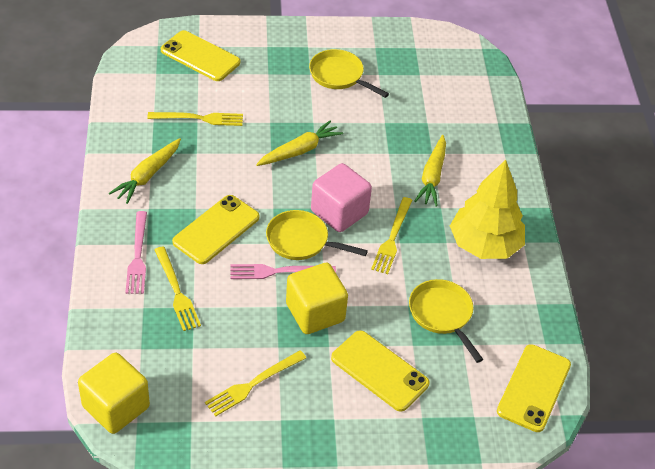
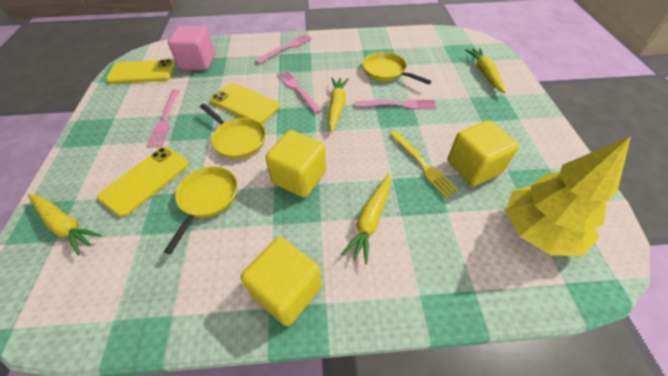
pink fork: 2 -> 4
yellow carrot: 3 -> 4
yellow cube: 2 -> 3
yellow fork: 4 -> 1
yellow phone: 4 -> 3

